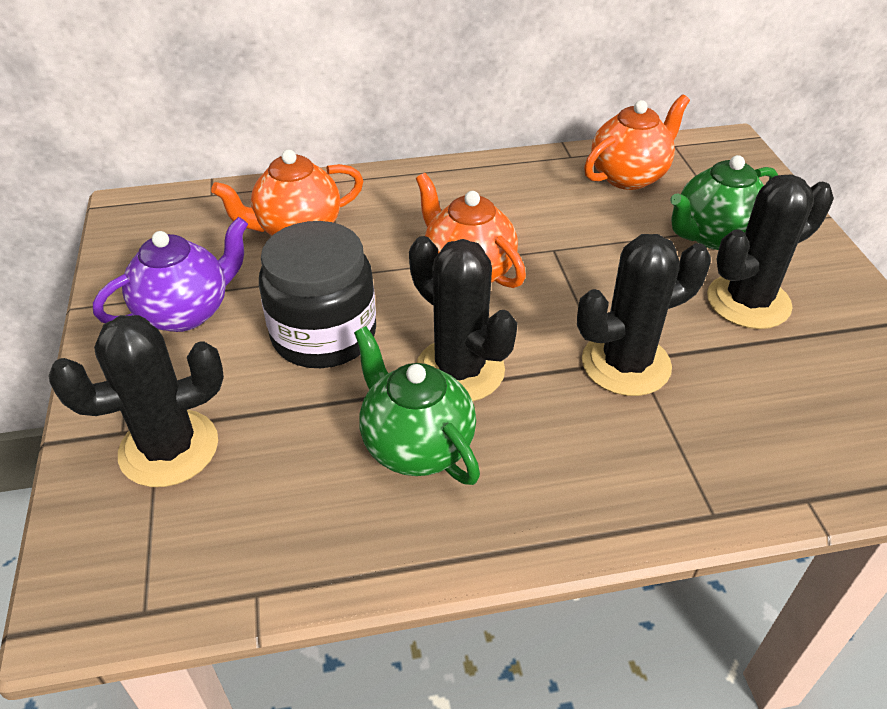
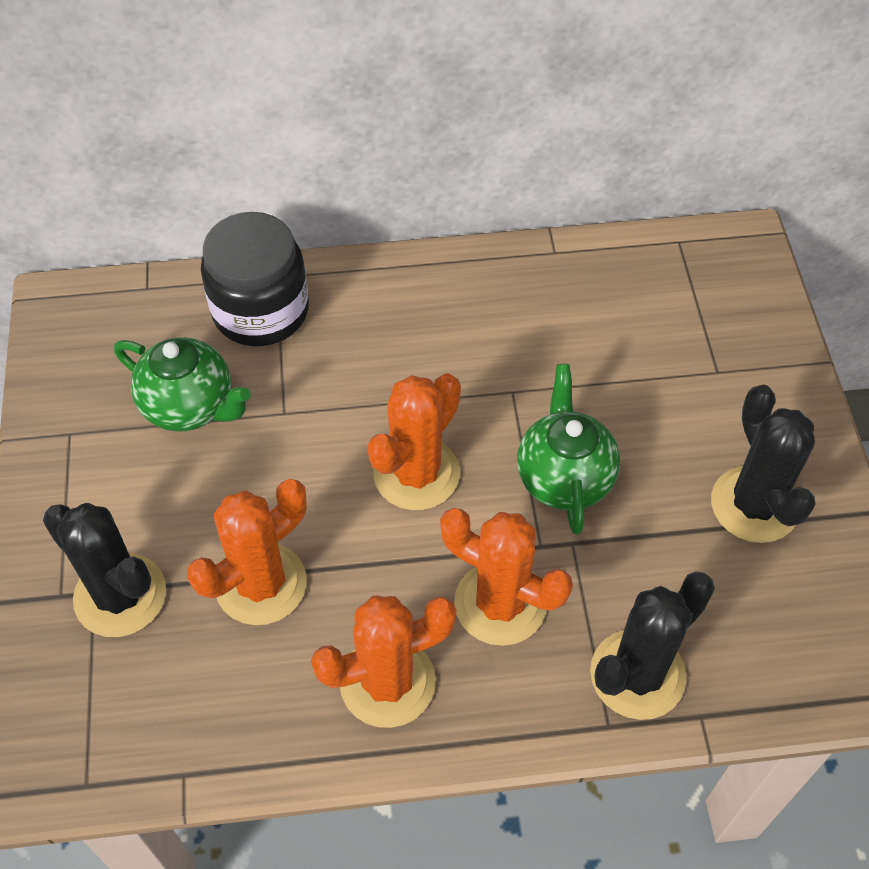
black cactus: 4 -> 3
orange cactus: 0 -> 4
orange teapot: 3 -> 0
purple teapot: 1 -> 0

